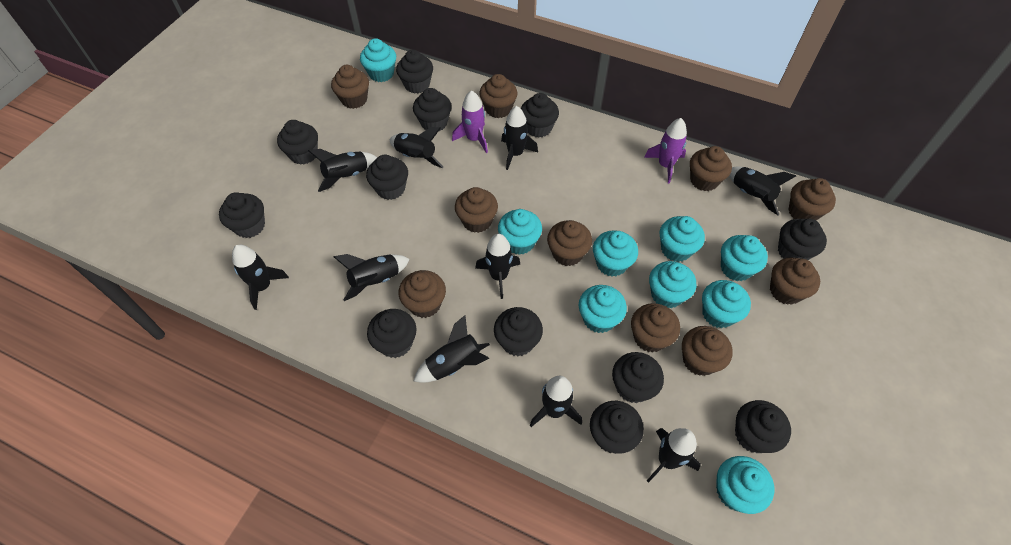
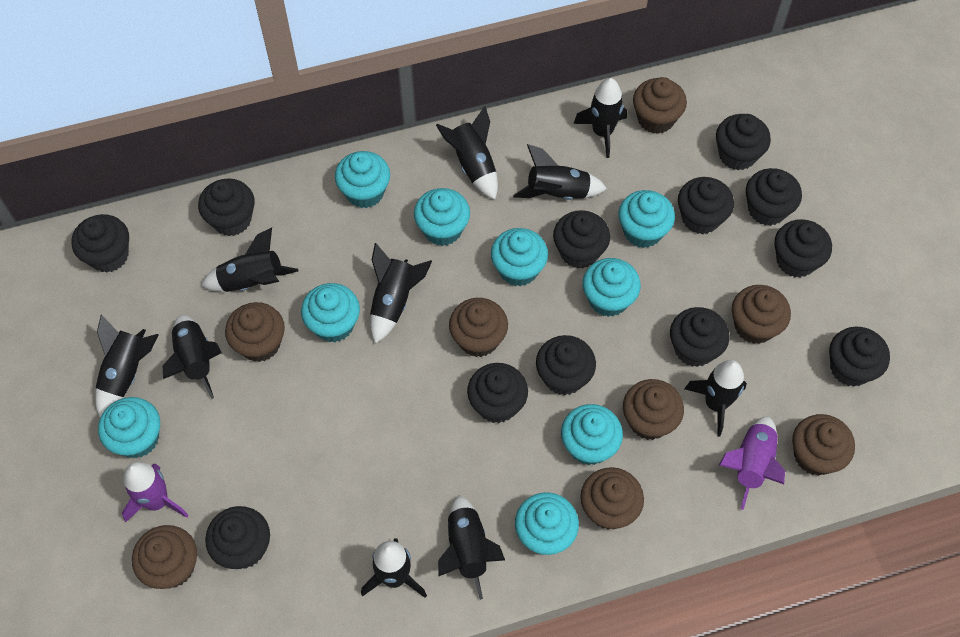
brown cupcake: 10 -> 8

